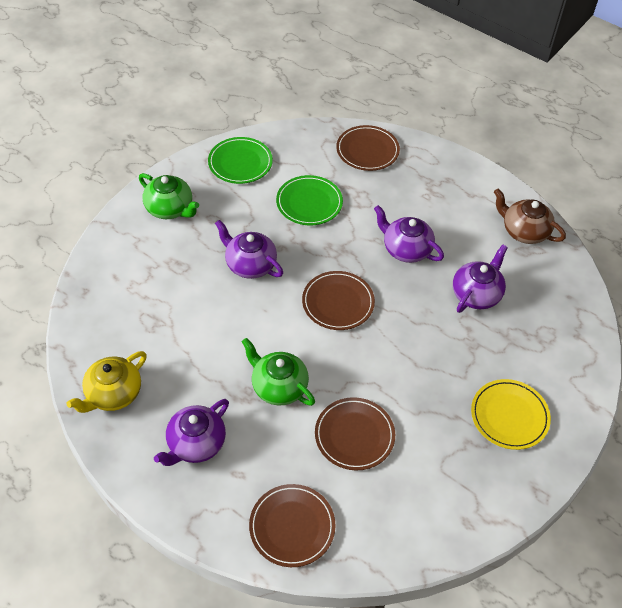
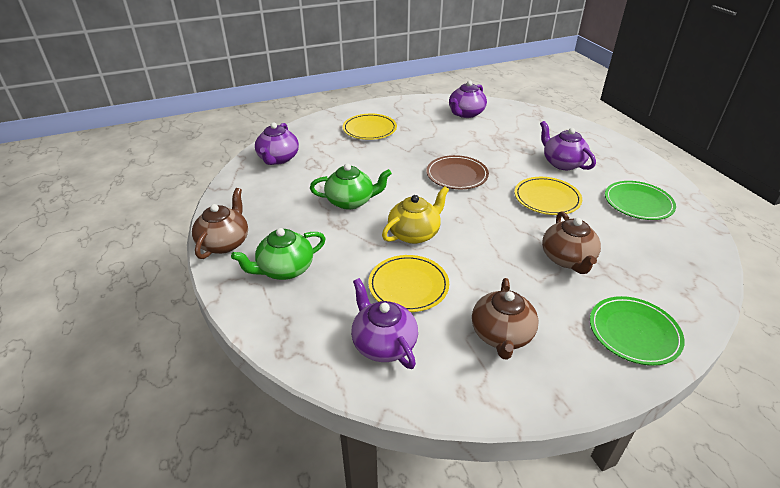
brown plate: 4 -> 1
brown teapot: 1 -> 3
yellow plate: 1 -> 3

